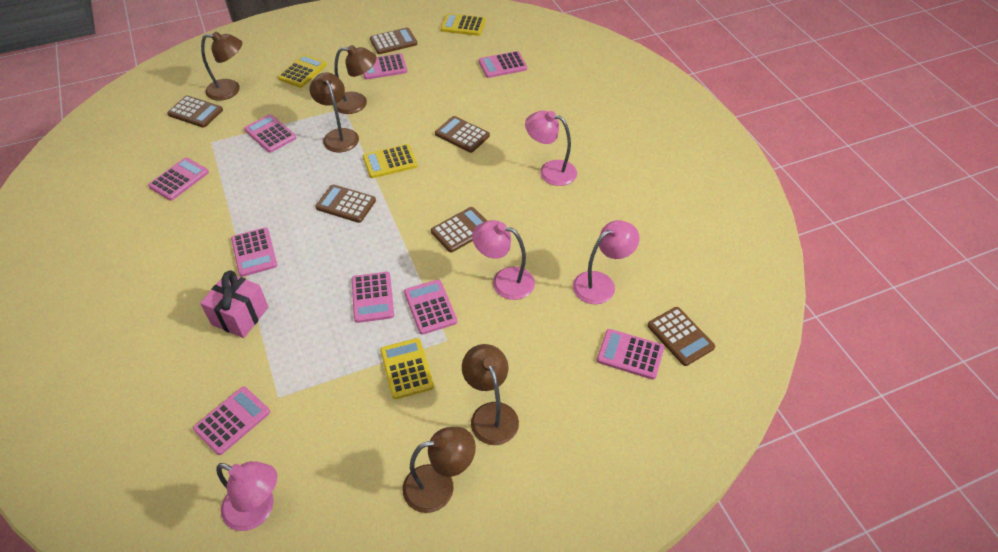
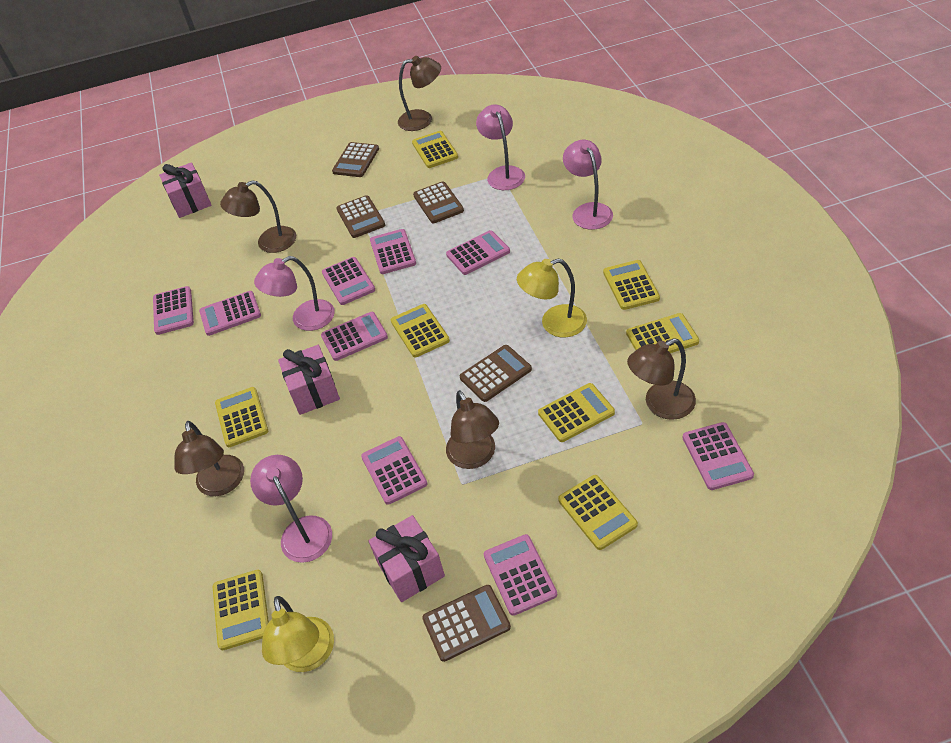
brown calculator: 6 -> 5
pink gift: 1 -> 3
yellow calculator: 4 -> 8
yellow lamp: 0 -> 2

